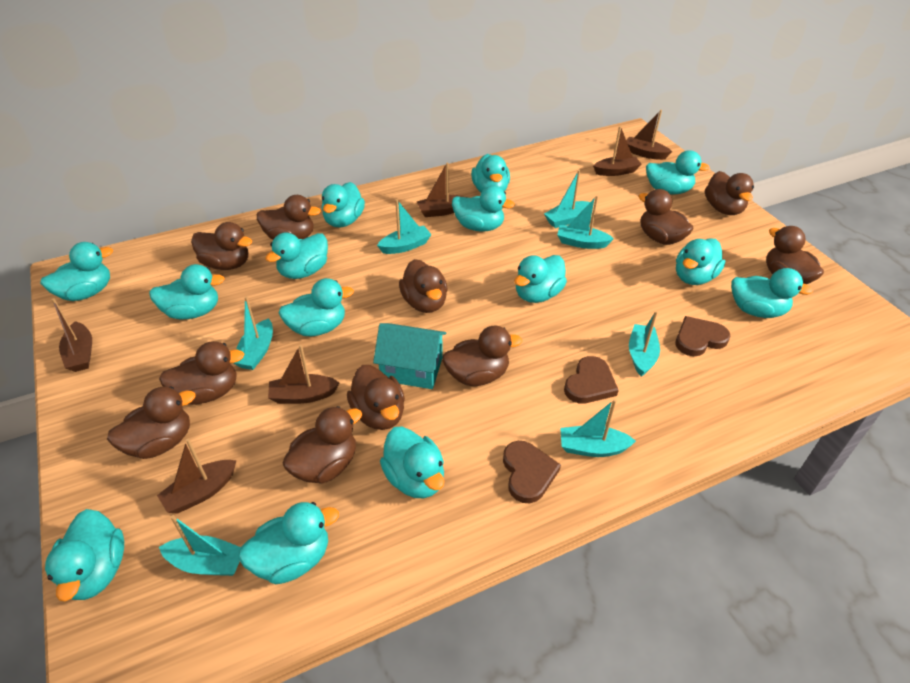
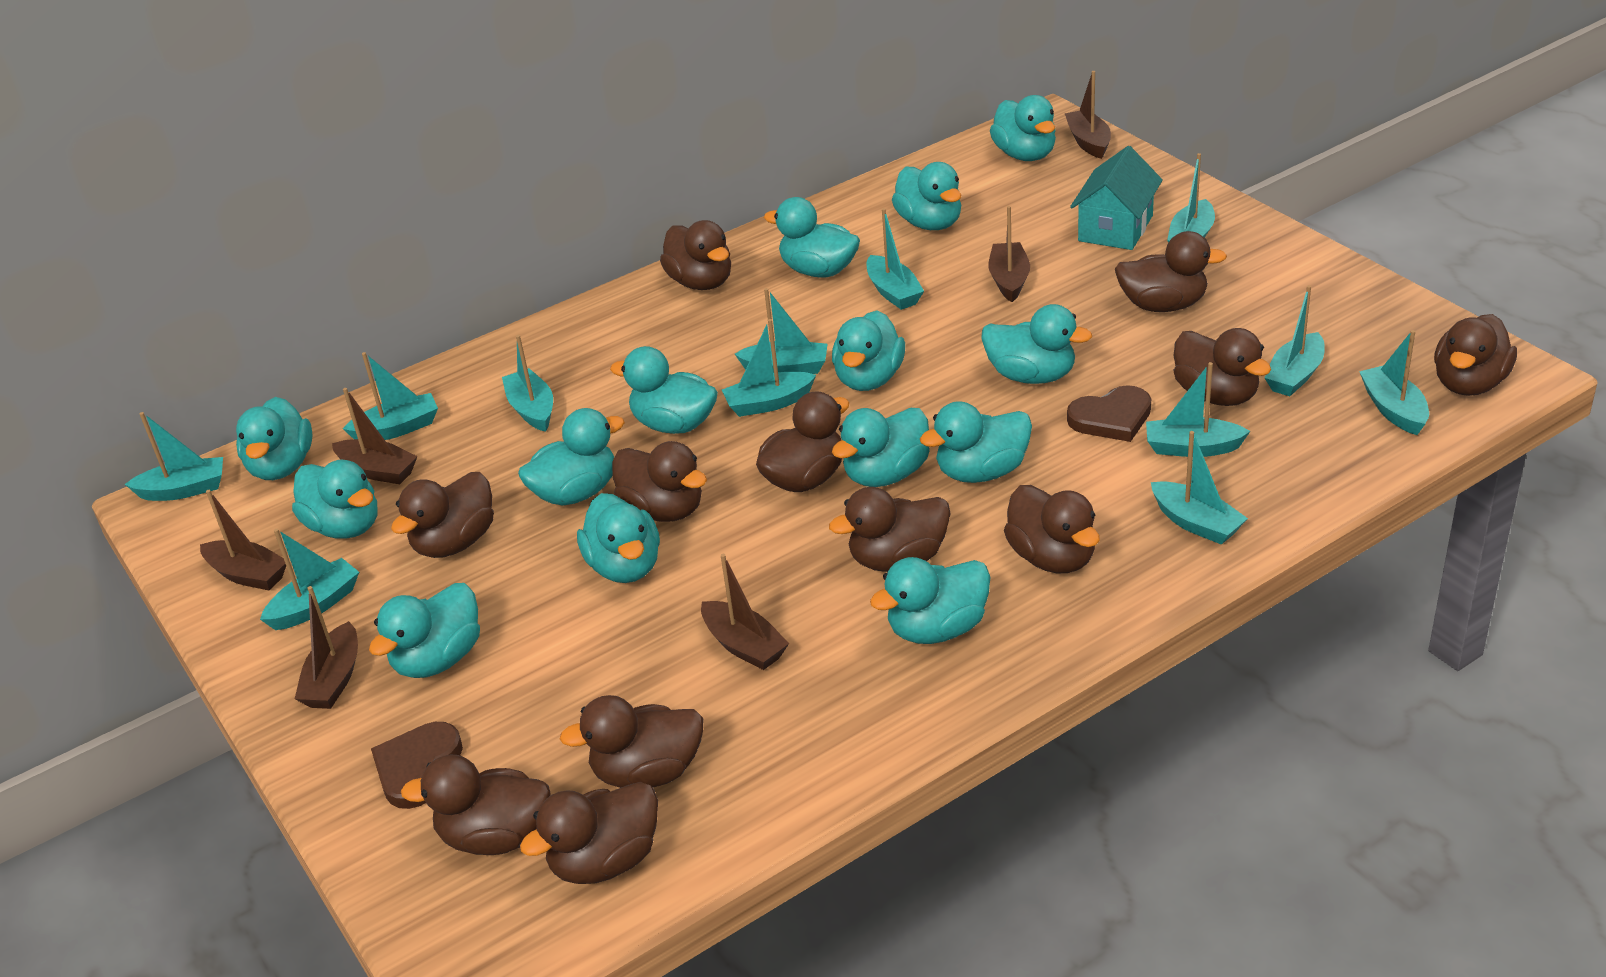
brown duck: 11 -> 12
brown heart: 3 -> 2
turquoise boat: 7 -> 12

